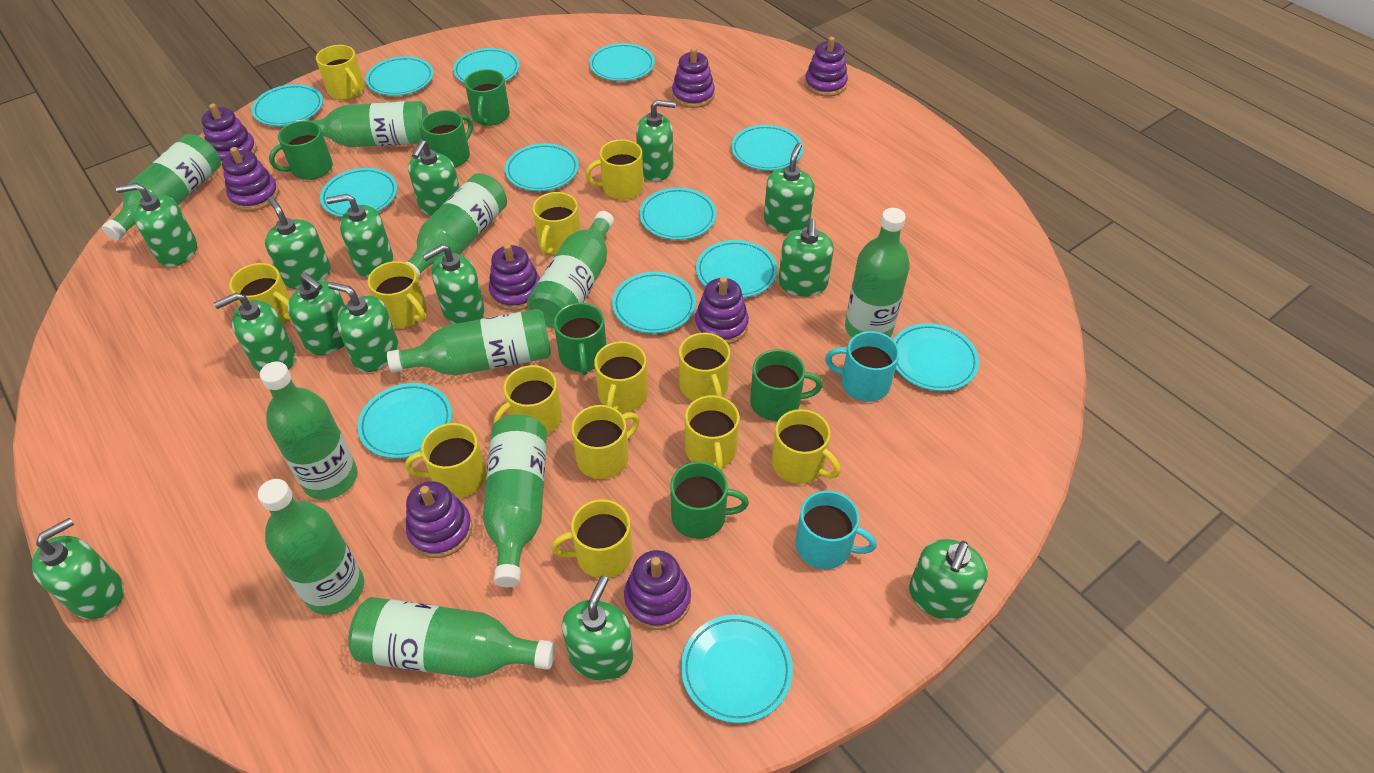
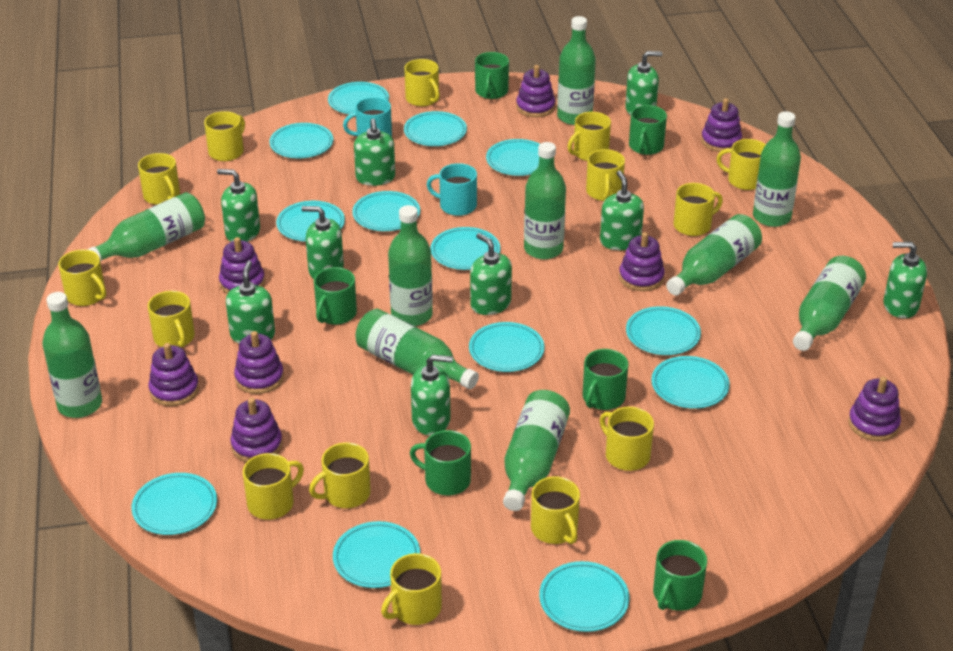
green soap dispenser: 14 -> 9
yellow mug: 13 -> 14

